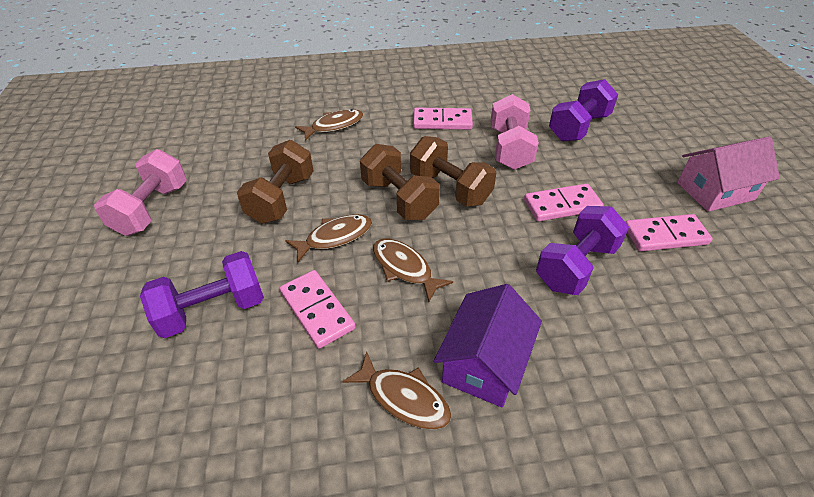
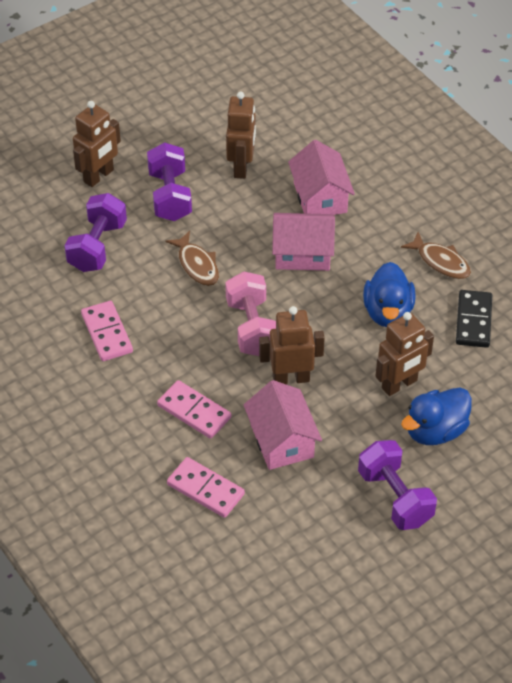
black domino: 0 -> 1
blue duck: 0 -> 2
brown dumbbell: 3 -> 0
brown fish: 4 -> 2
brown robot: 0 -> 4
pink domino: 4 -> 3
pink dumbbell: 2 -> 1
pink house: 1 -> 3
purple house: 1 -> 0

